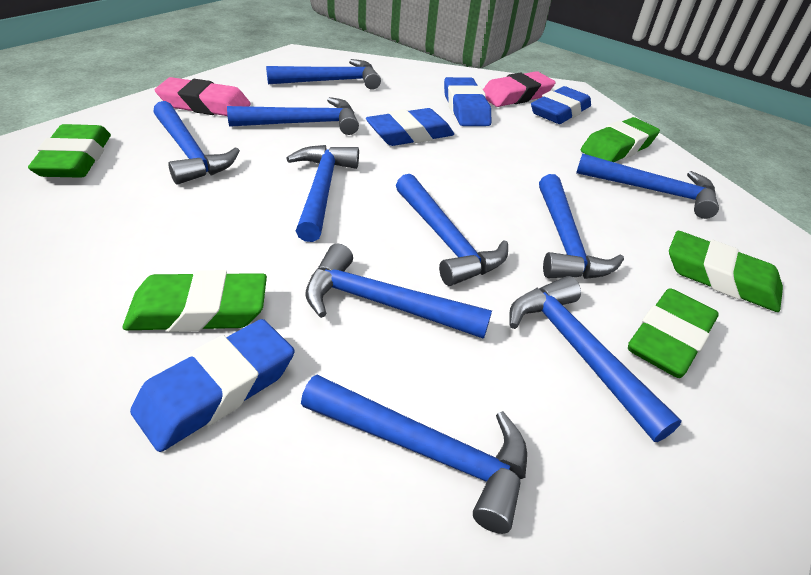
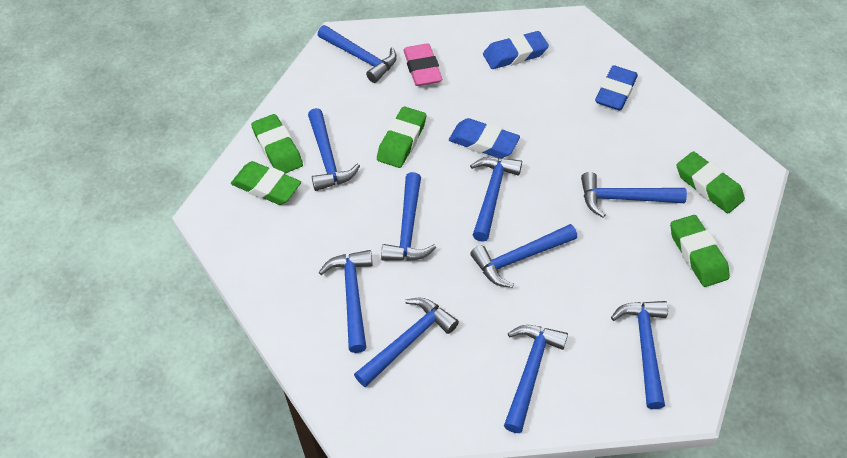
blue eraser: 4 -> 3
pink eraser: 2 -> 1

